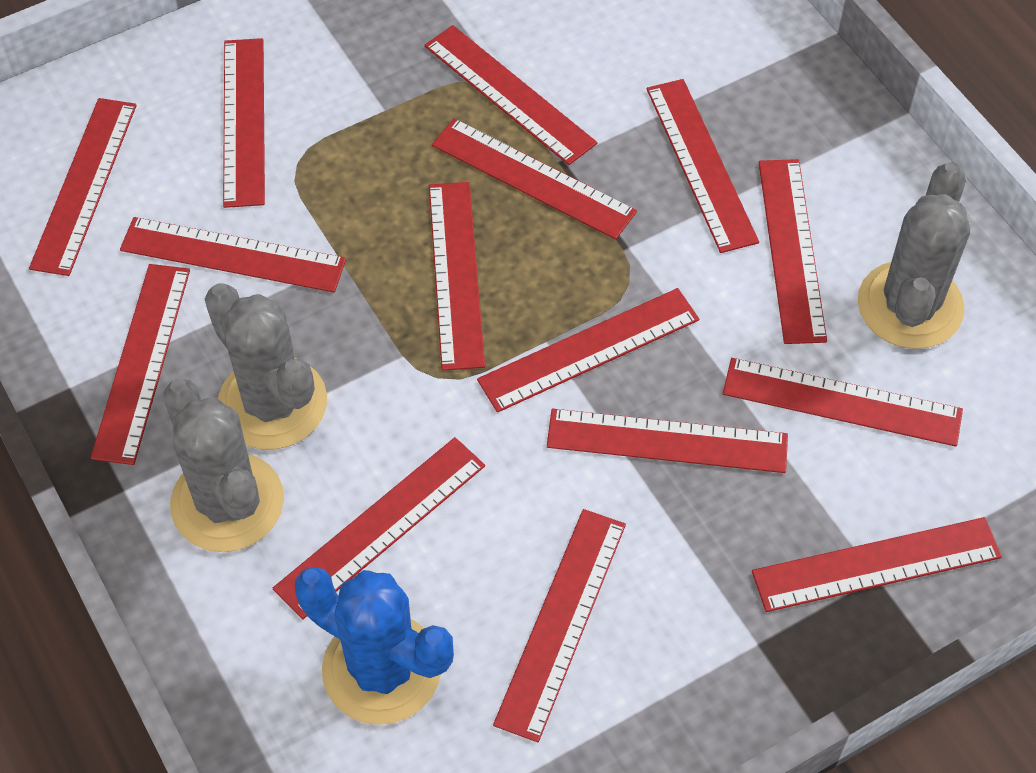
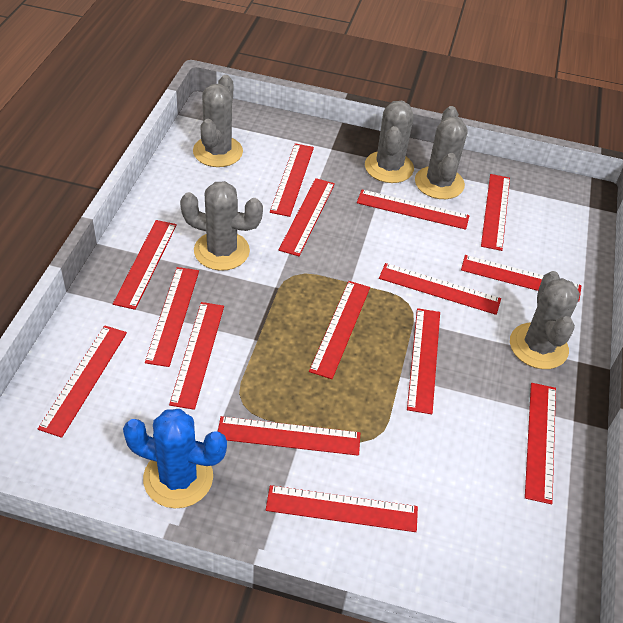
grey cactus: 3 -> 5

